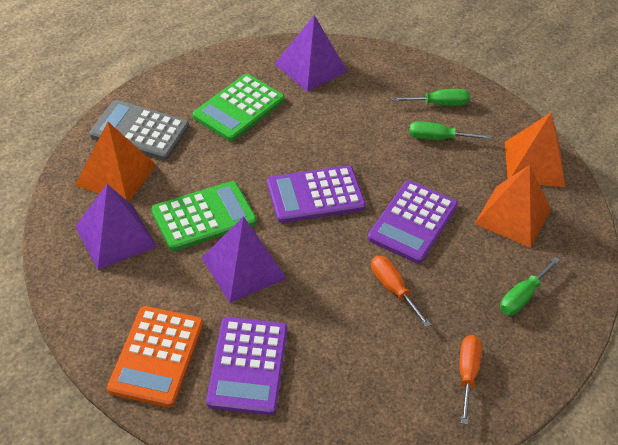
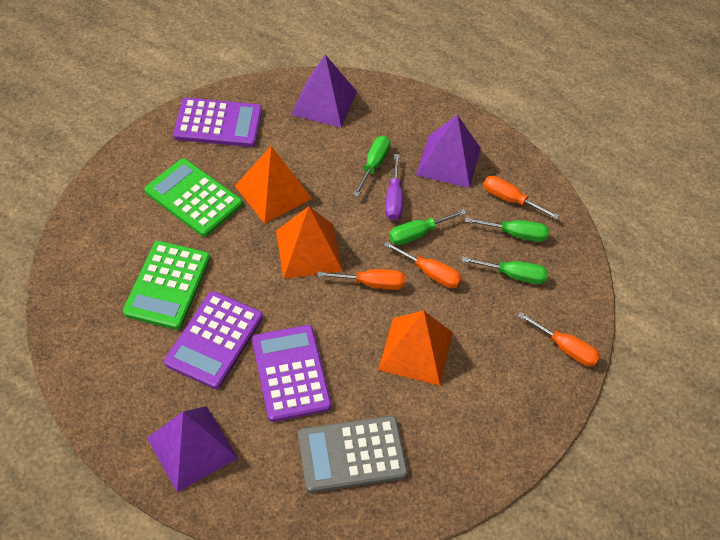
green screwdriver: 3 -> 4
orange calculator: 1 -> 0
orange screwdriver: 2 -> 4
purple screwdriver: 0 -> 1

